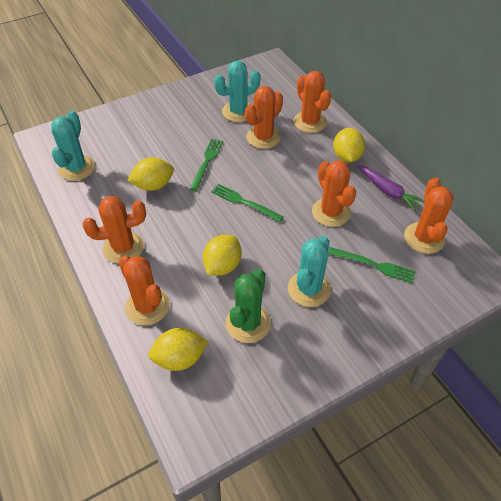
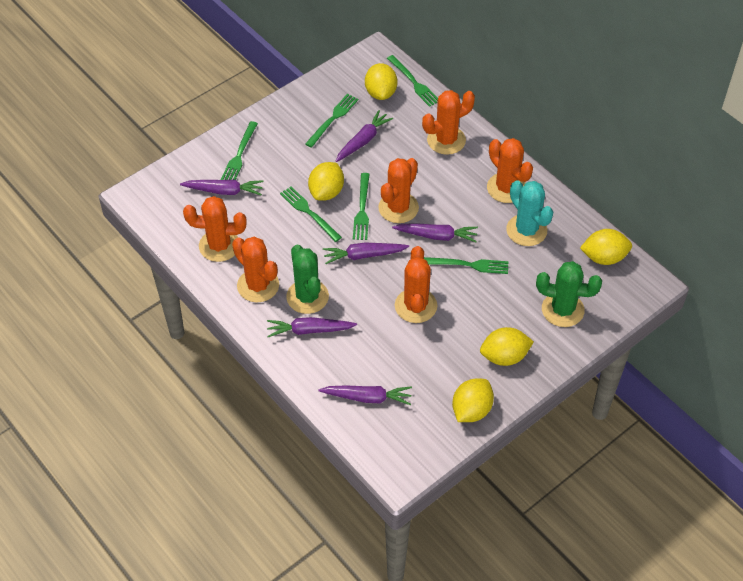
green cactus: 1 -> 2
green fork: 3 -> 6
purple carrot: 1 -> 6
turquoise cactus: 3 -> 1
yellow lemon: 4 -> 5

